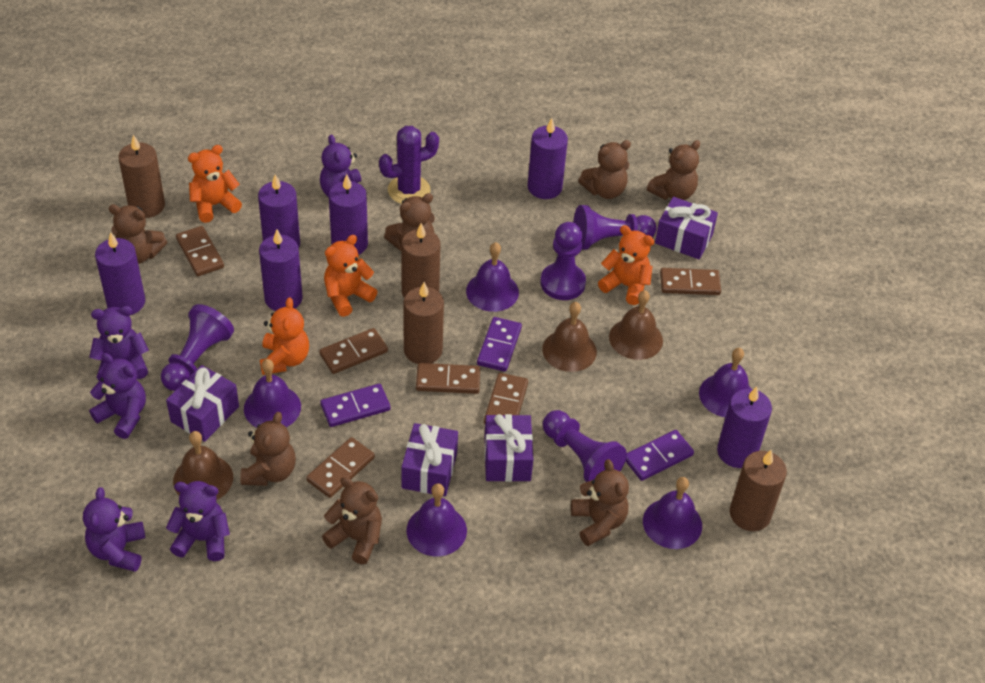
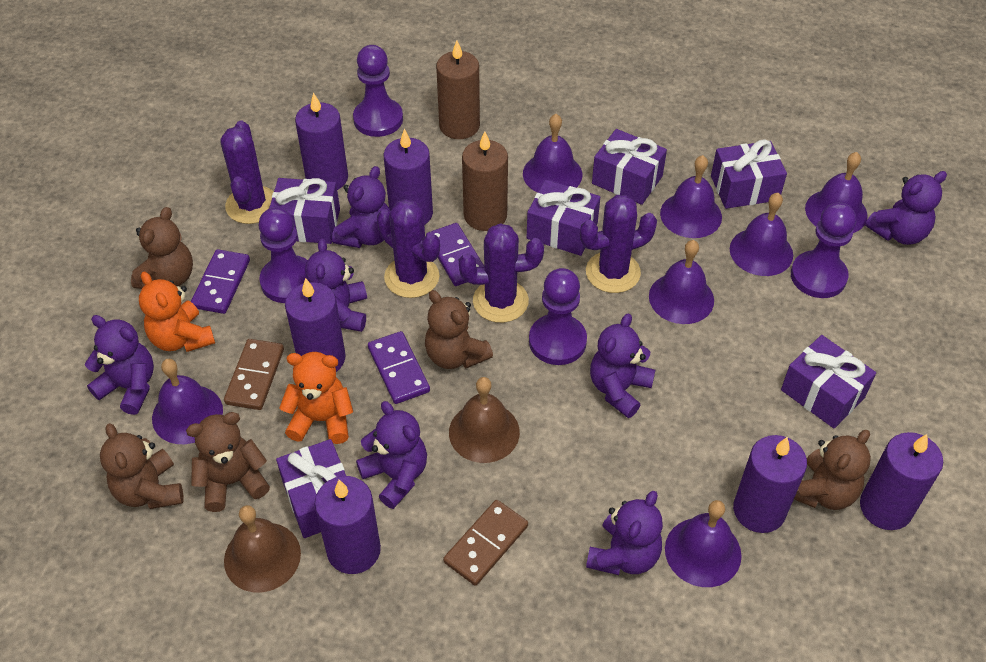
brown bell: 3 -> 2
brown candle: 4 -> 2
brown domino: 6 -> 2
brown teddy bear: 7 -> 5
orange teddy bear: 4 -> 2
purple bell: 5 -> 7
purple cactus: 1 -> 4
purple gift: 4 -> 6
purple teddy bear: 5 -> 7

